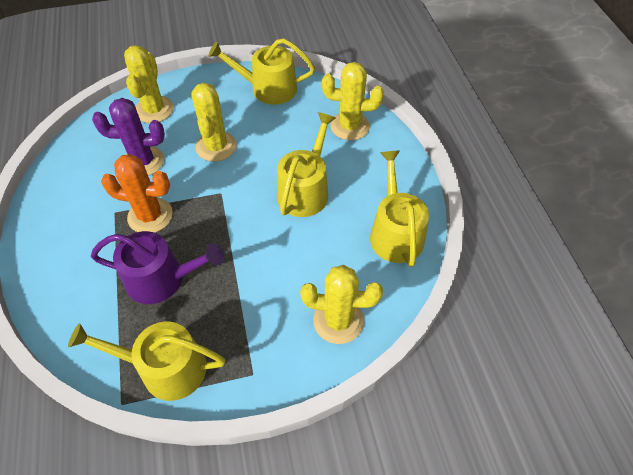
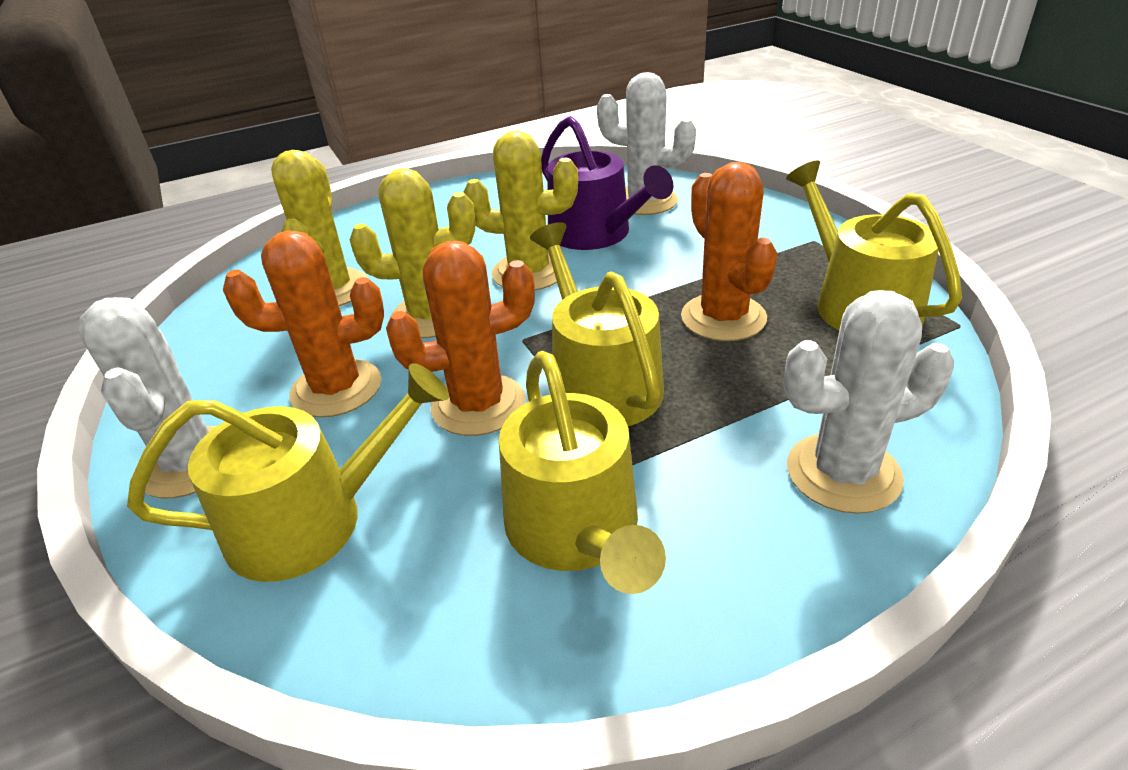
orange cactus: 1 -> 3
purple cactus: 1 -> 0
white cactus: 0 -> 3
yellow cactus: 4 -> 3

